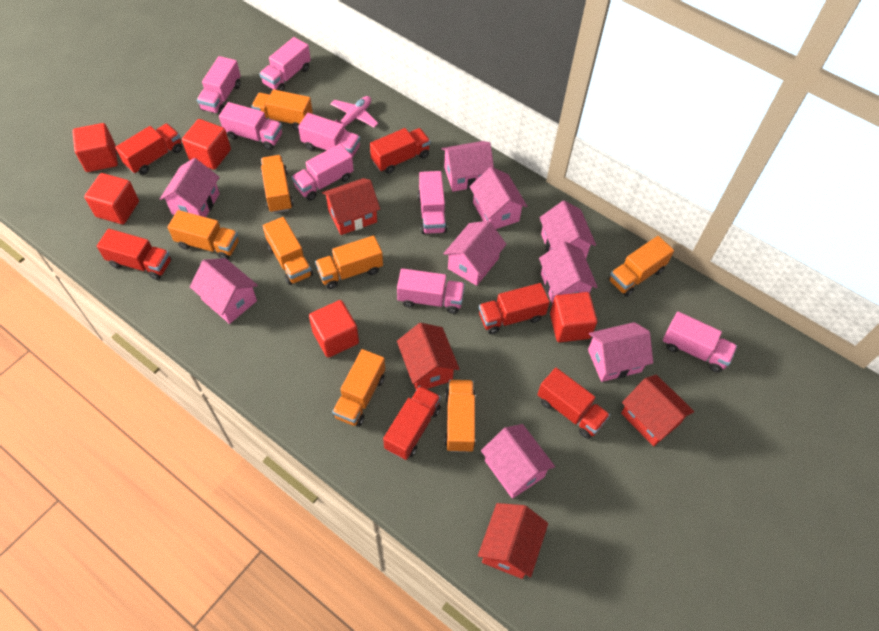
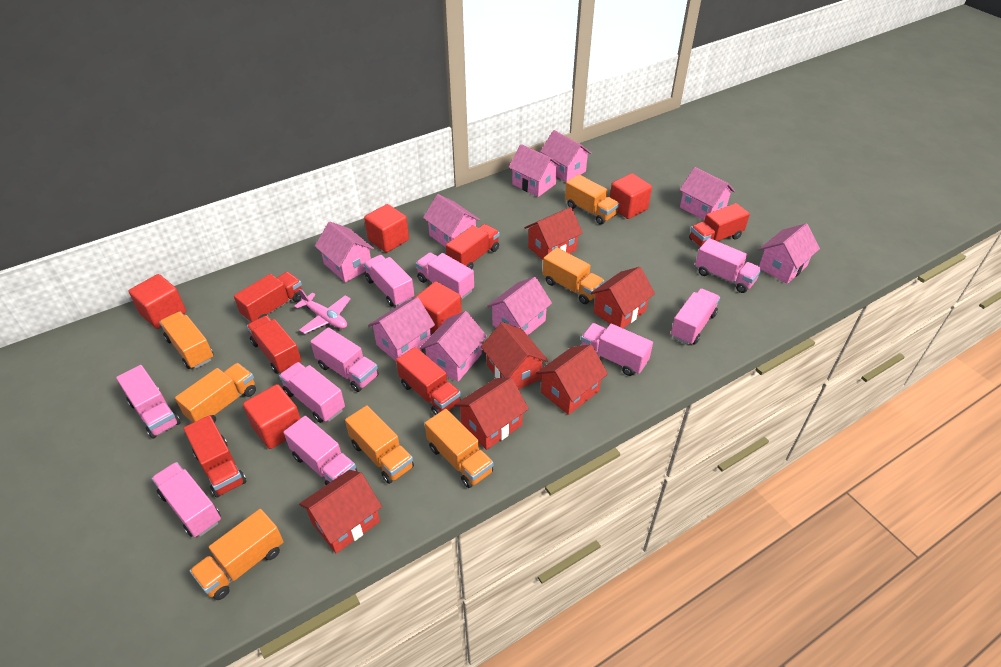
orange truck: 8 -> 7
pink truck: 8 -> 10
red house: 4 -> 6

